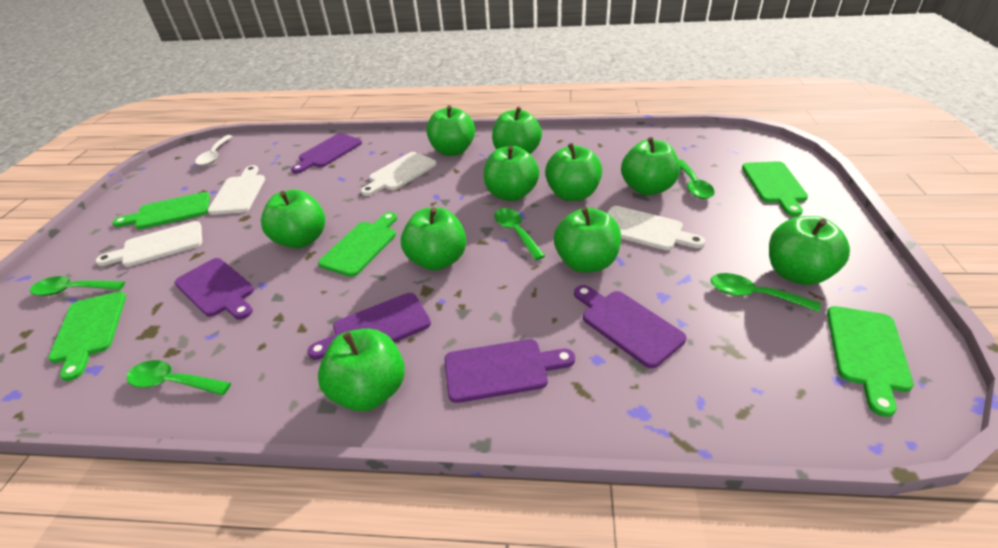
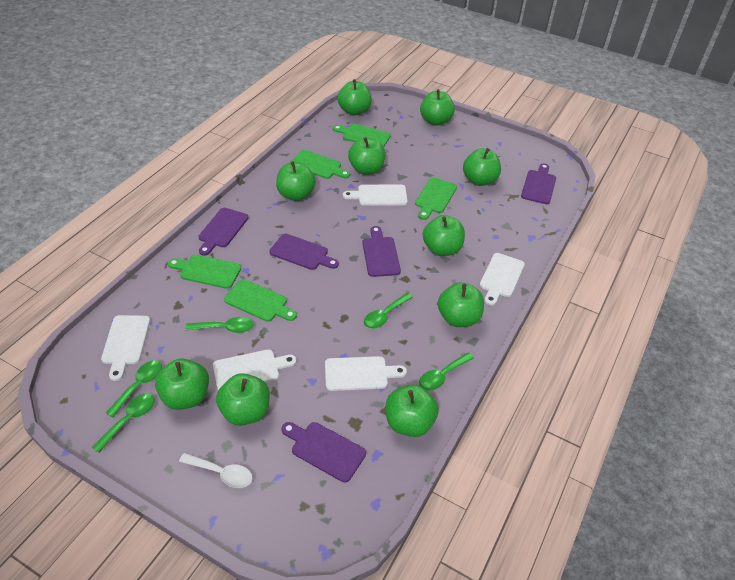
white cutting board: 4 -> 5

